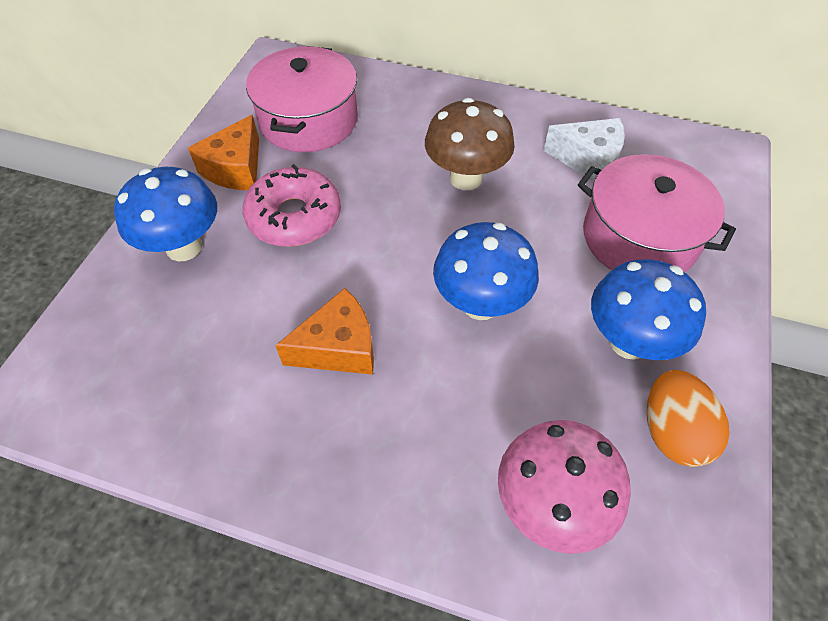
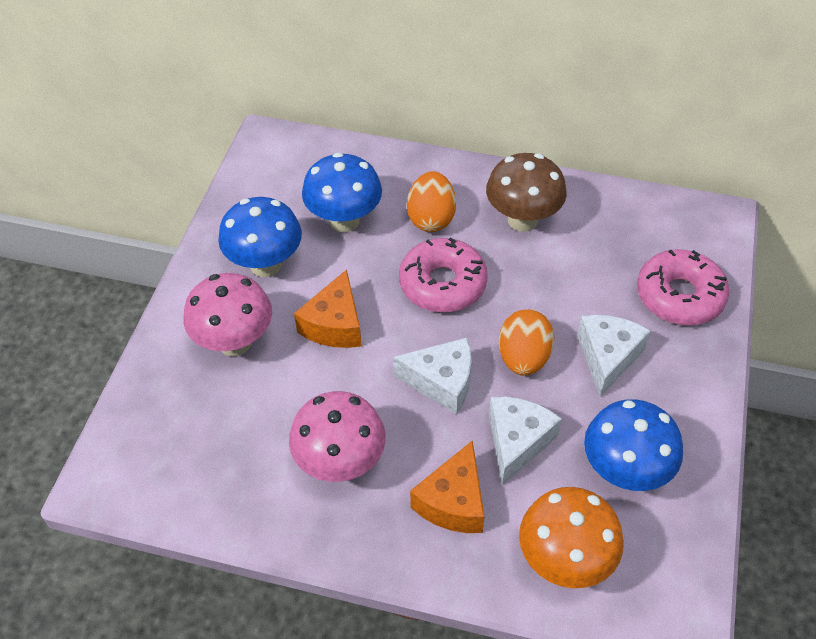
orange egg: 1 -> 2
orange mushroom: 0 -> 1
pink donut: 1 -> 2
pink mushroom: 1 -> 2
pink pot: 2 -> 0
white cheese: 1 -> 3

